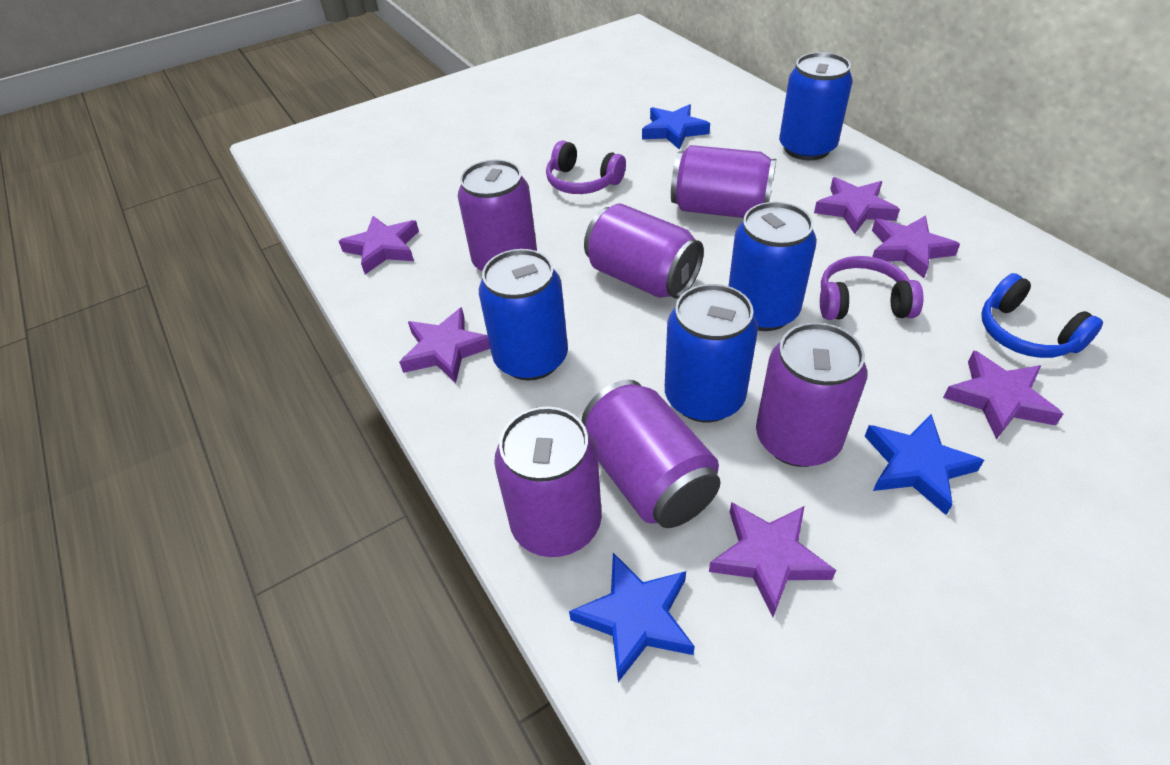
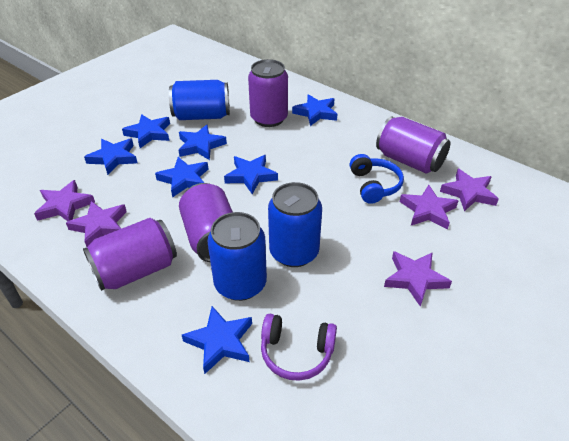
blue can: 4 -> 3
blue star: 3 -> 7
purple can: 6 -> 4
purple headphones: 2 -> 1
purple star: 6 -> 5

